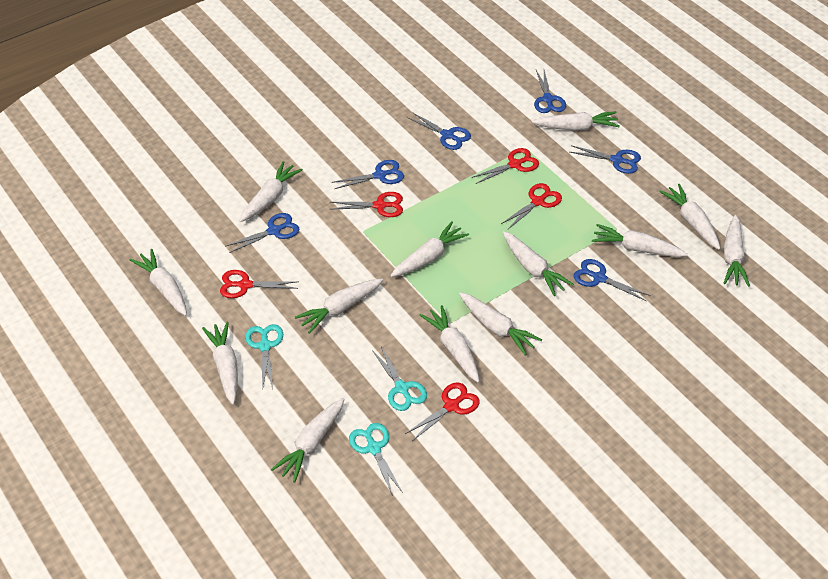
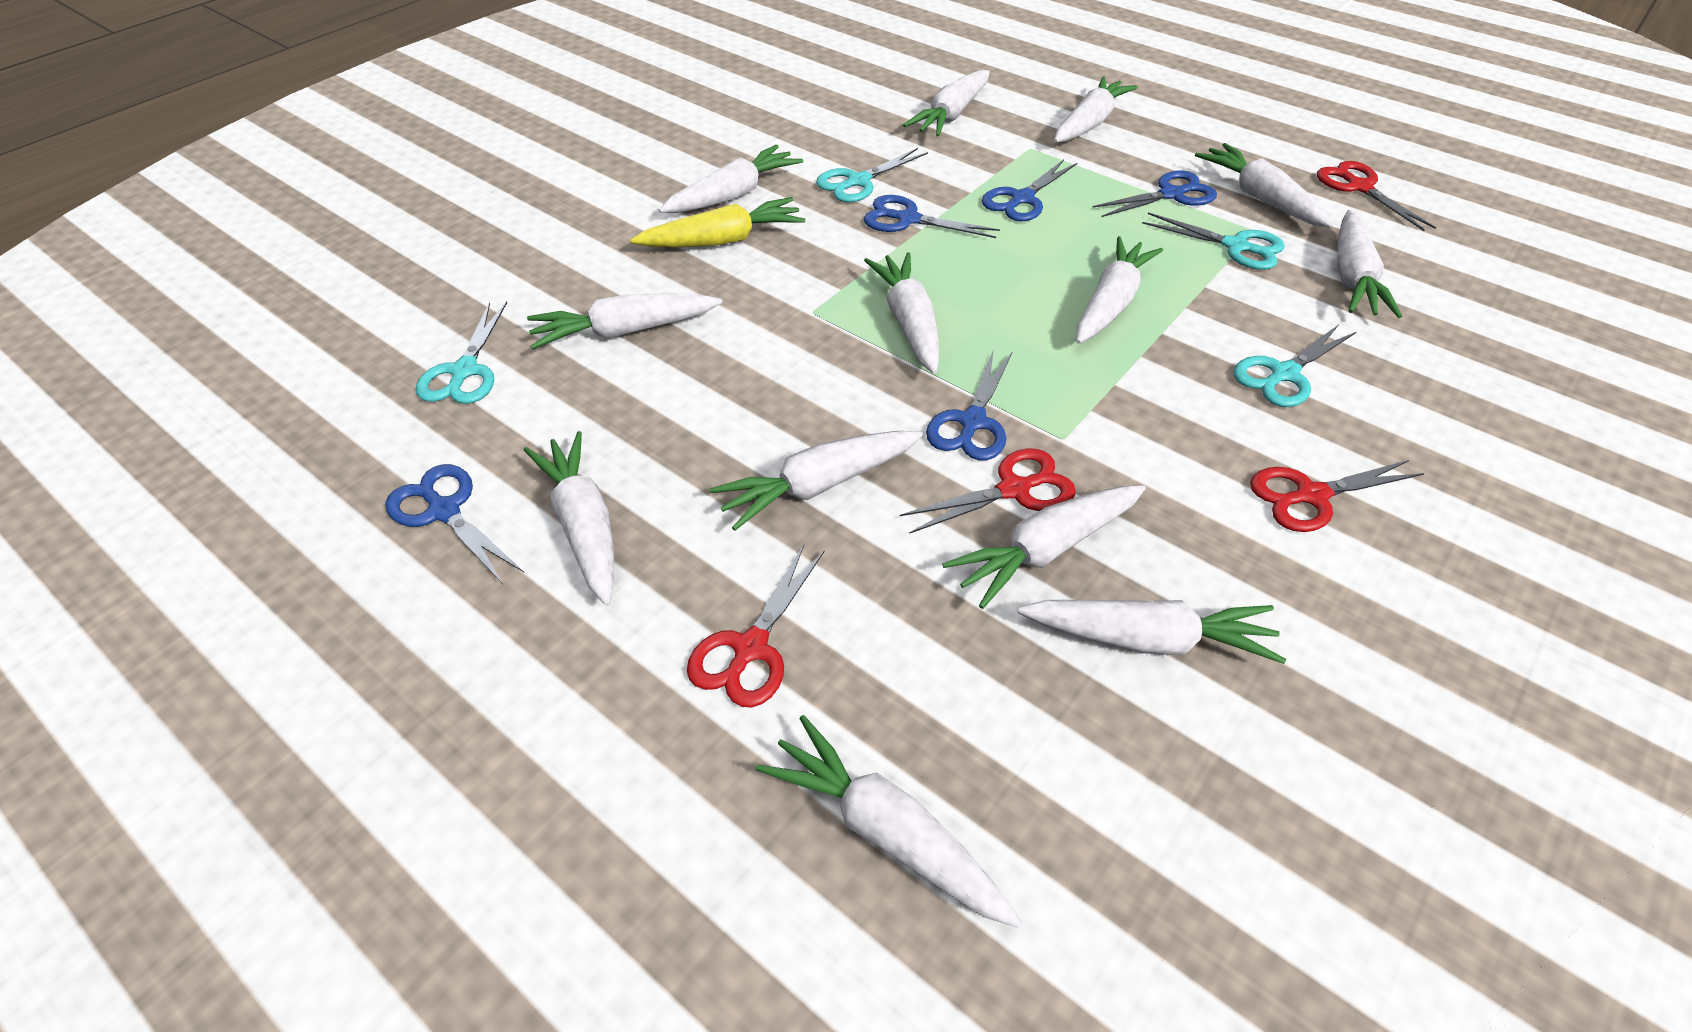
blue scissors: 6 -> 5
red scissors: 5 -> 4
turquoise scissors: 3 -> 4
yellow carrot: 0 -> 1

